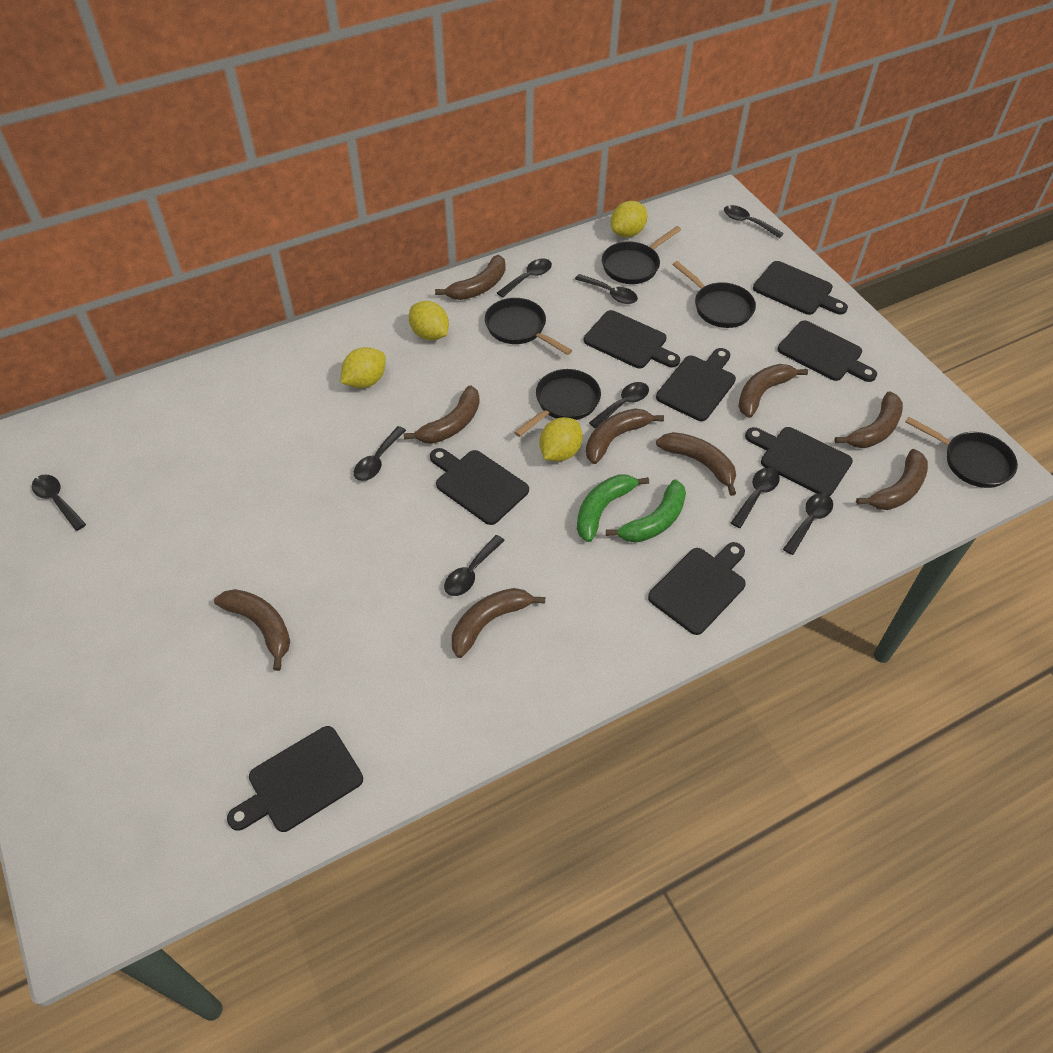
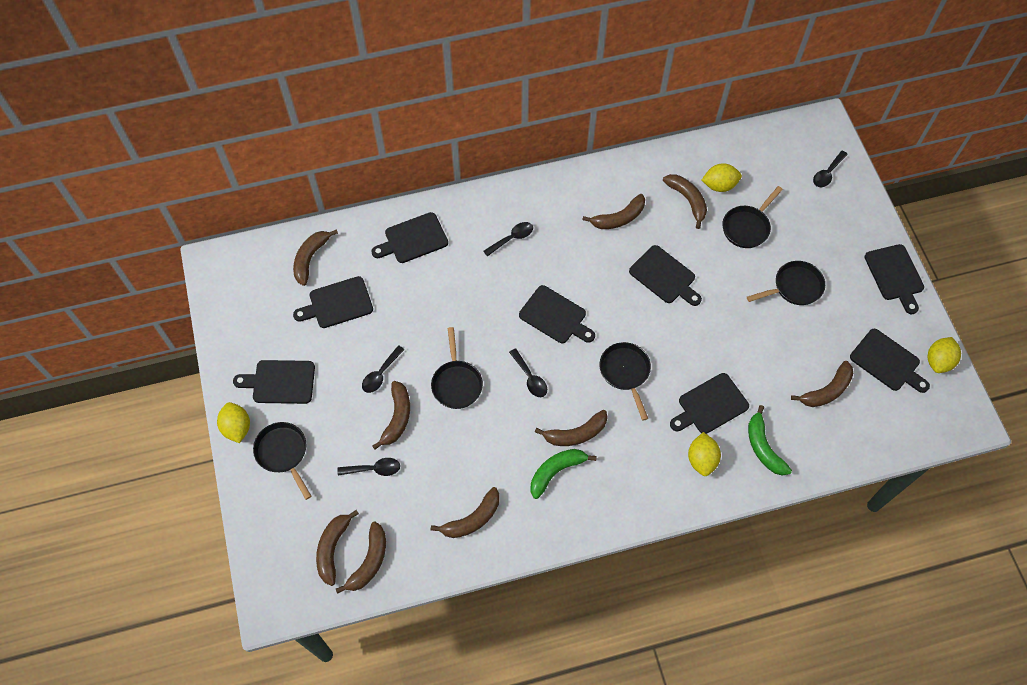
black spoon: 9 -> 5

